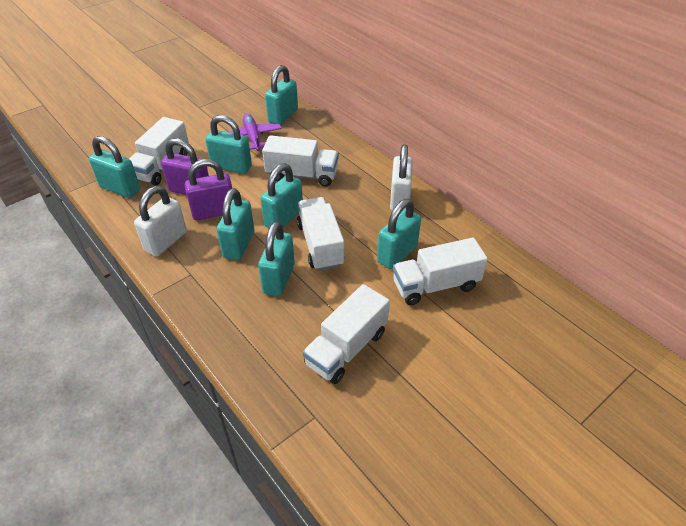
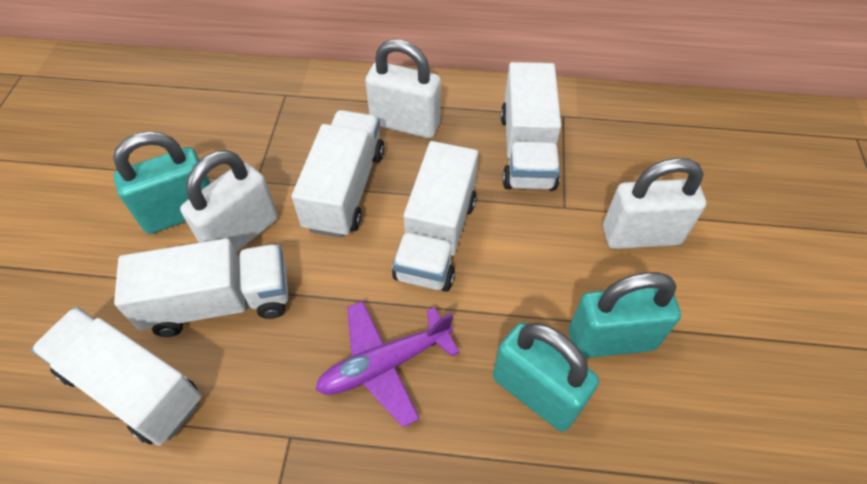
purple padlock: 2 -> 0
turquoise padlock: 7 -> 3
white padlock: 2 -> 3

